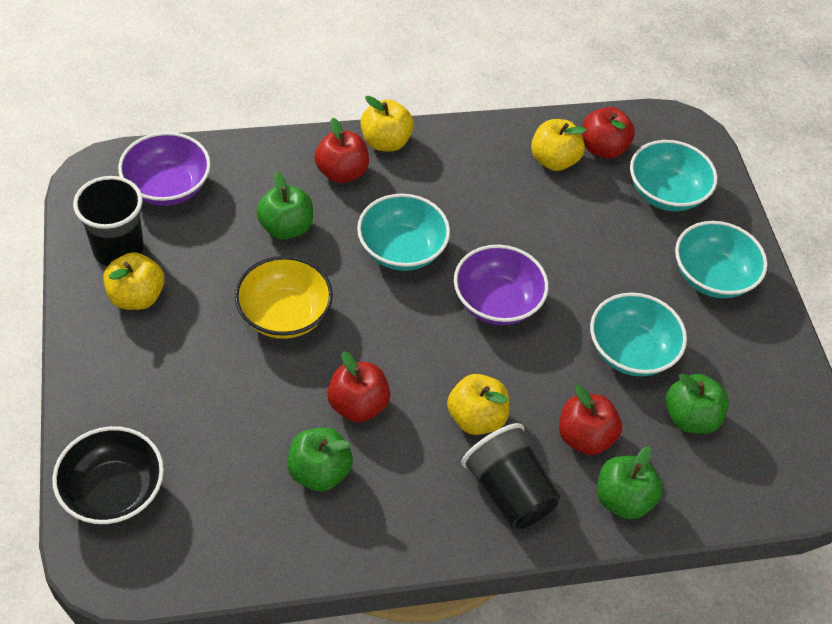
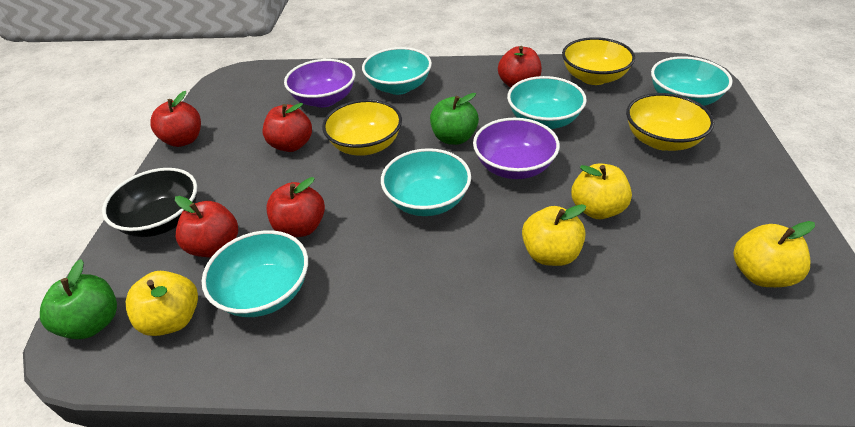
black cup: 2 -> 0
green apple: 4 -> 2
red apple: 4 -> 5
turquoise bowl: 4 -> 5
yellow bowl: 1 -> 3

